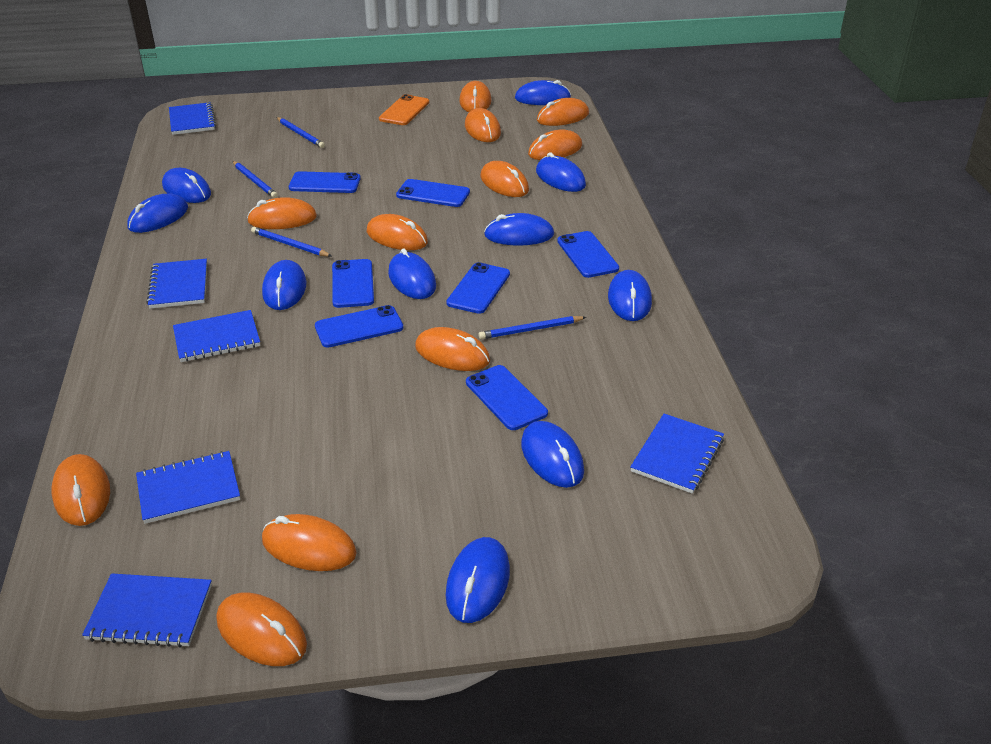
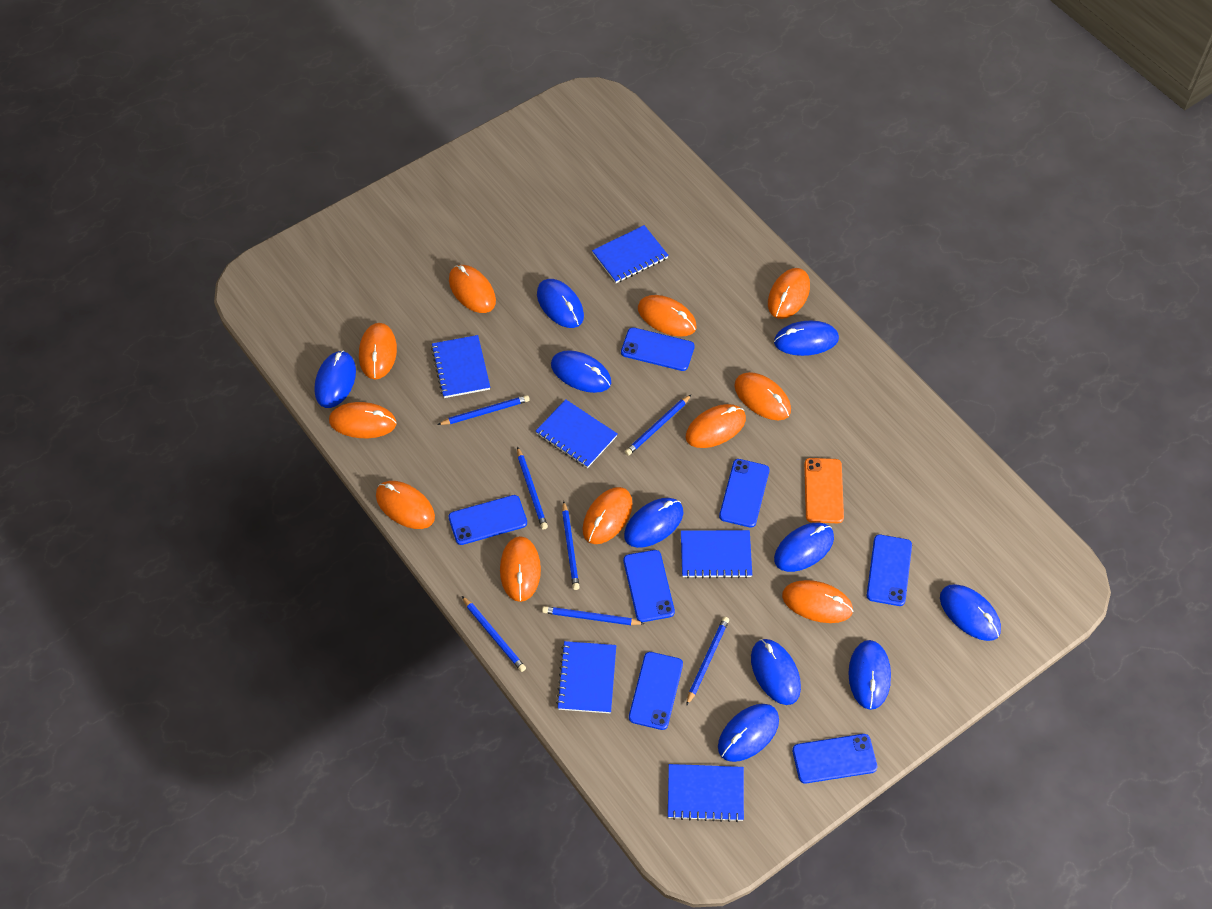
blue pencil: 4 -> 7

